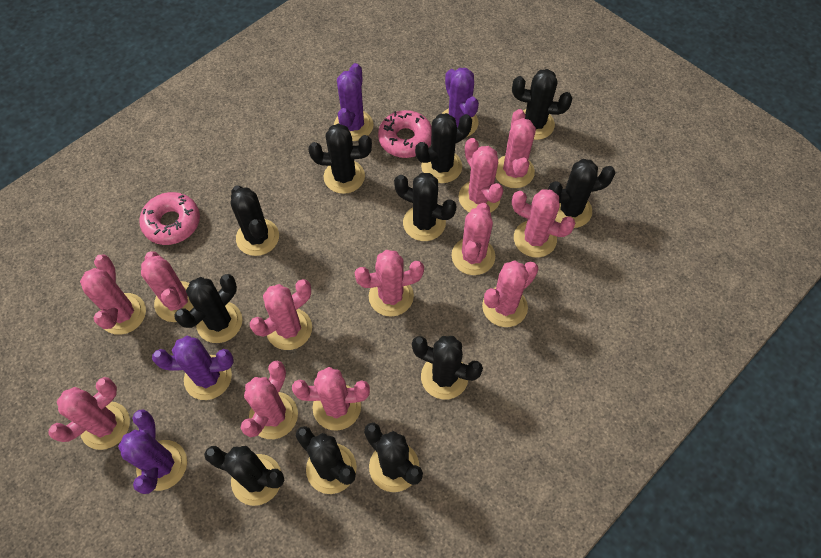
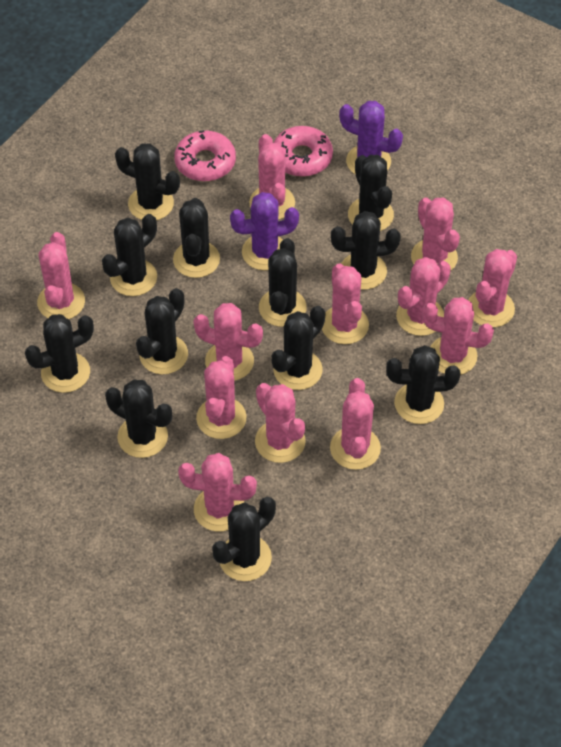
black cactus: 11 -> 12
purple cactus: 4 -> 2

